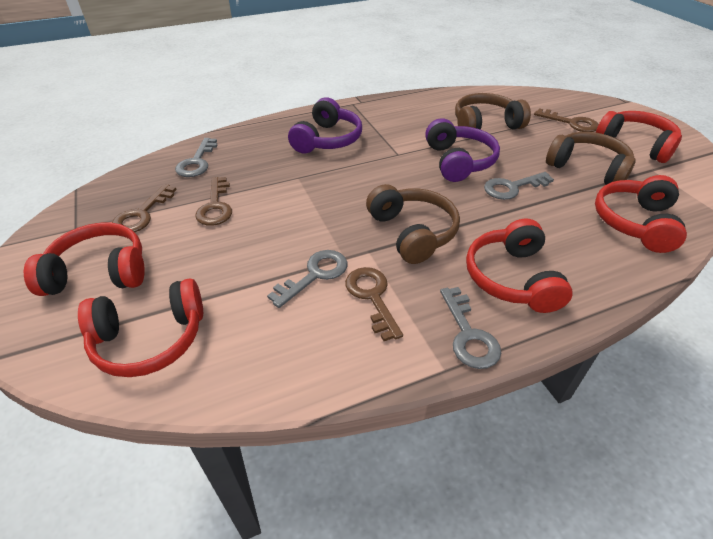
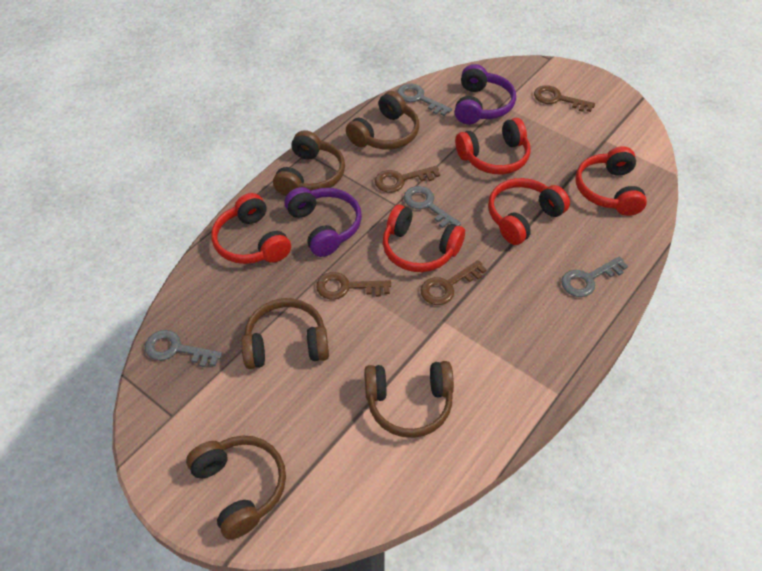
brown headphones: 3 -> 5

